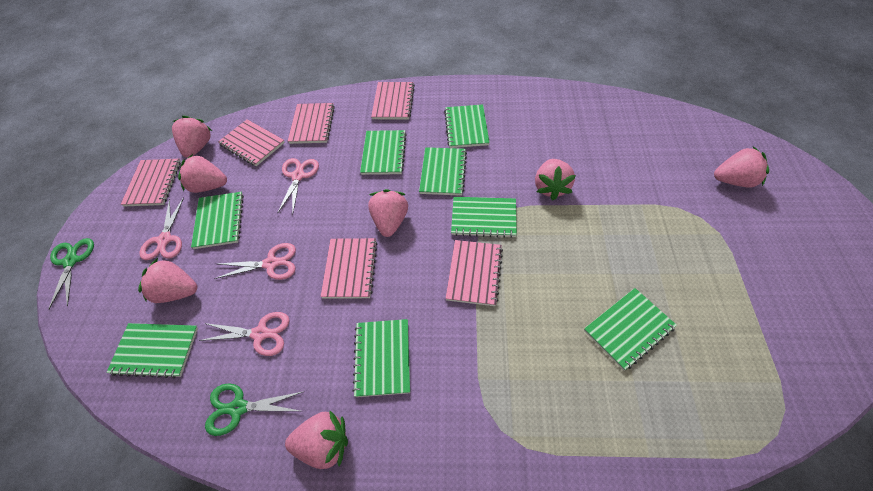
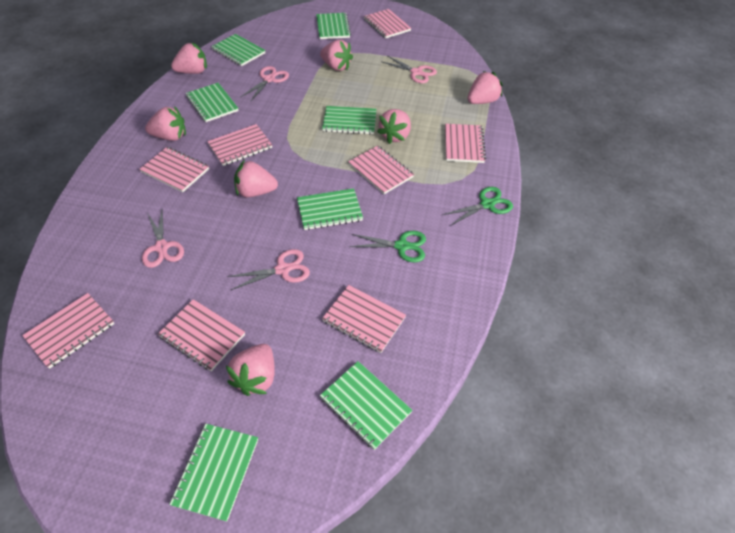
green notebook: 8 -> 7
pink notebook: 6 -> 8

